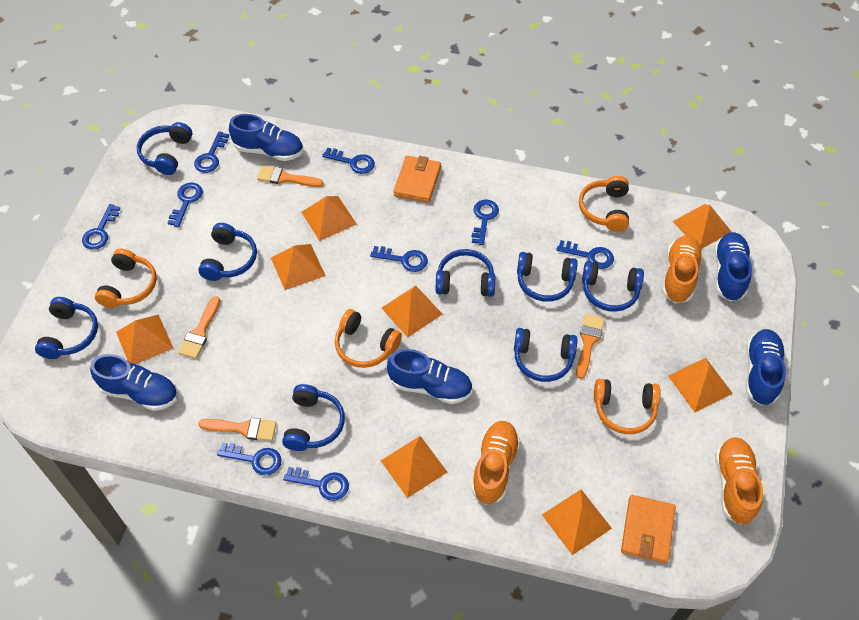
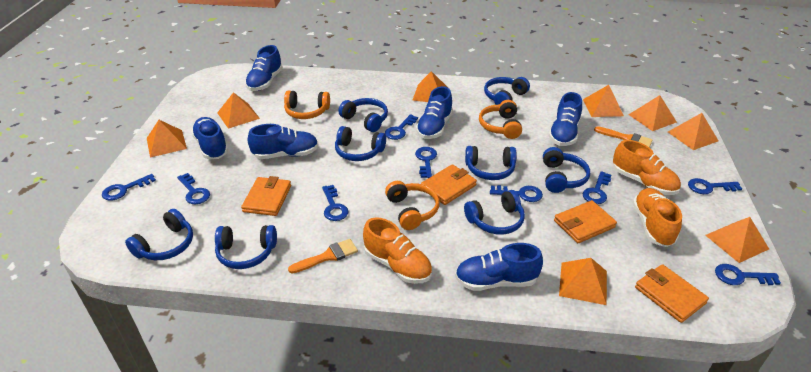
blue shoe: 5 -> 6
orange brush: 4 -> 2
orange headphones: 4 -> 3
orange wallet: 2 -> 4

